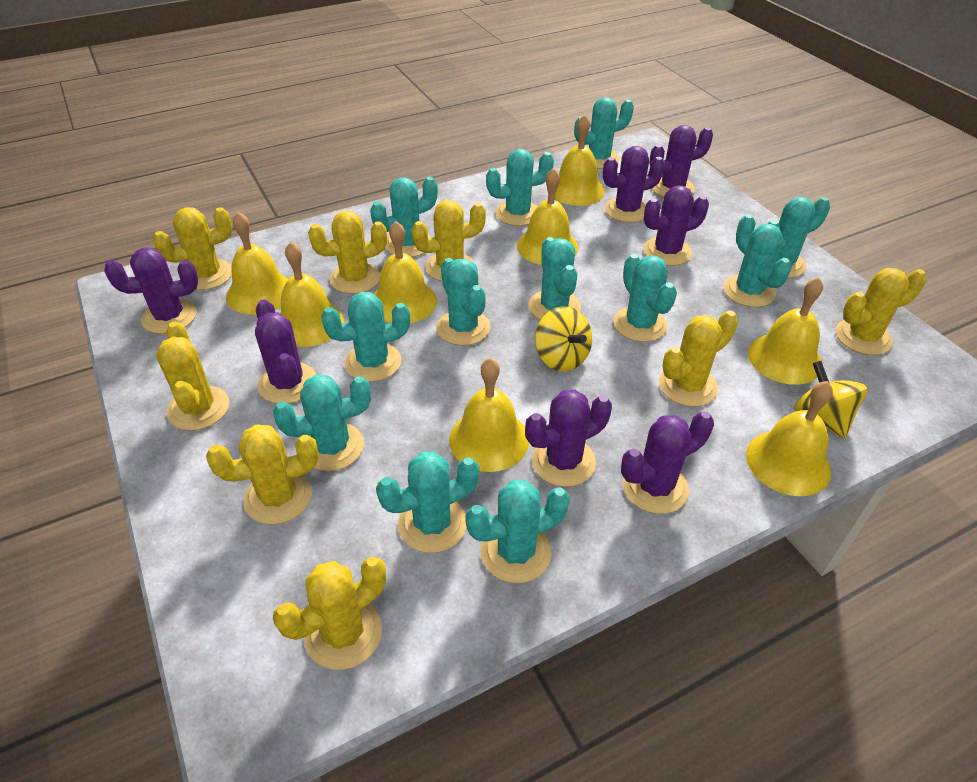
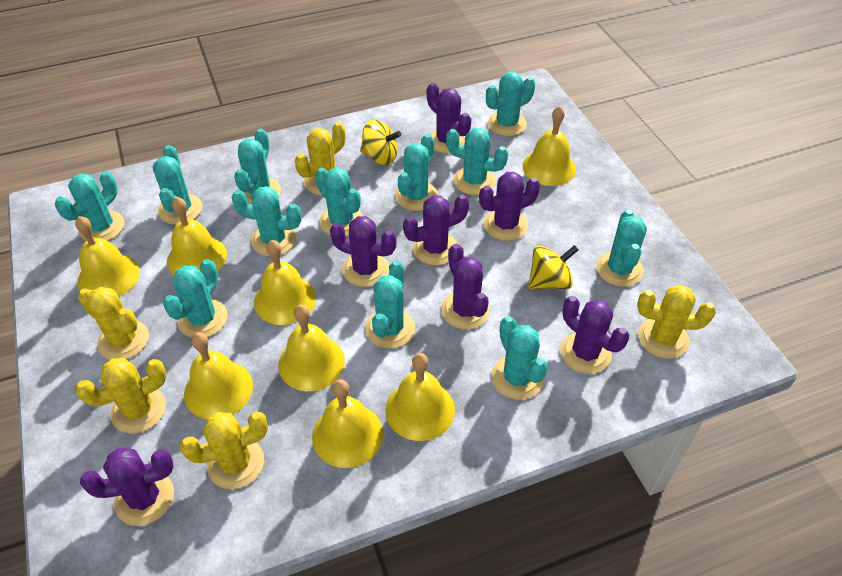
yellow cactus: 8 -> 5

